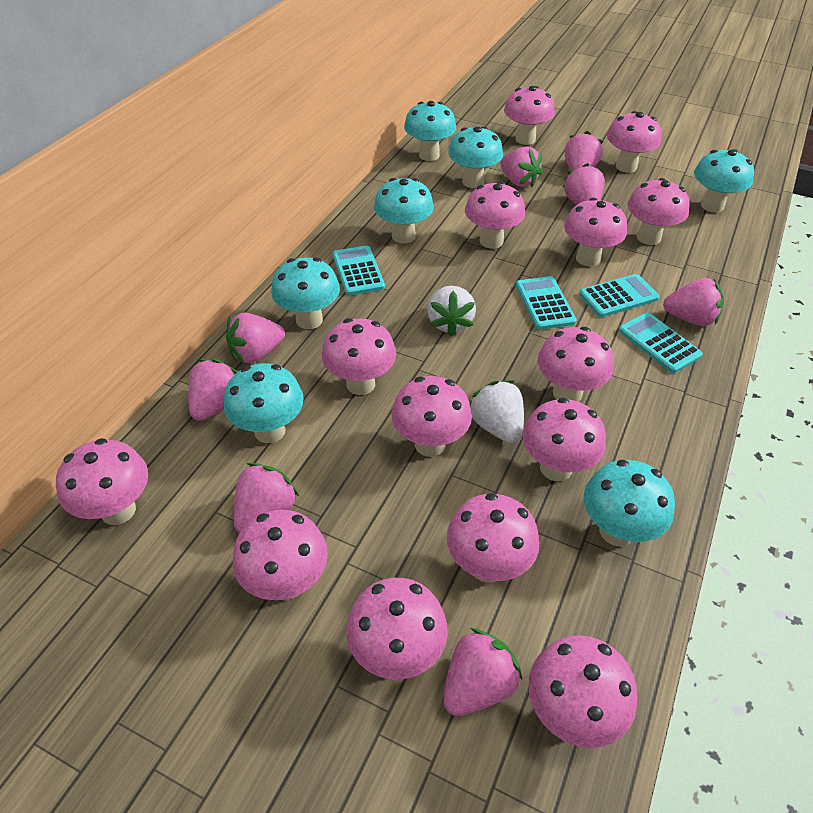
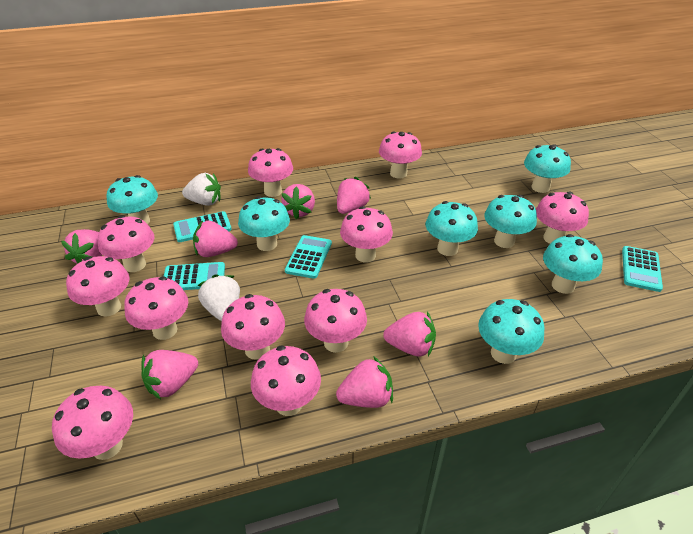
pink mushroom: 14 -> 11
pink strawberry: 8 -> 7

